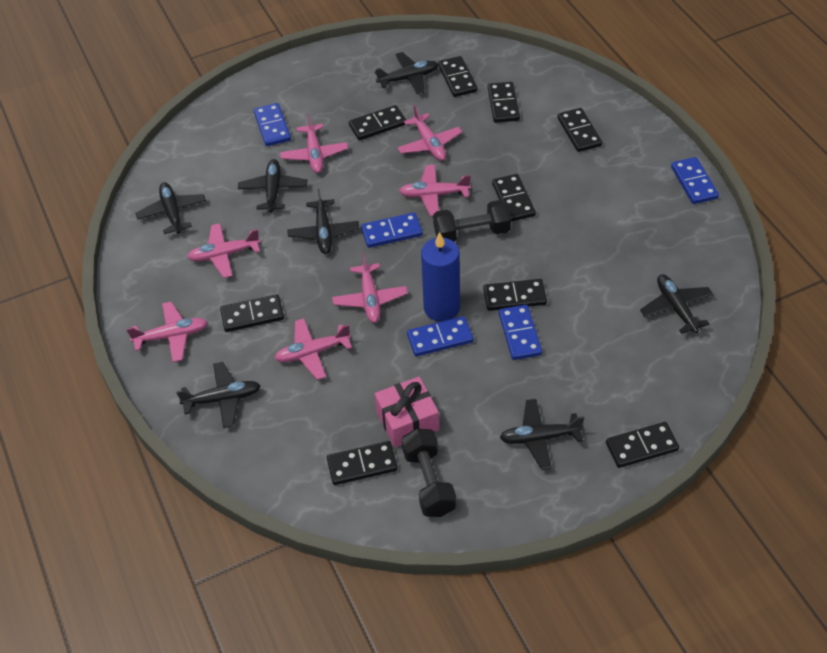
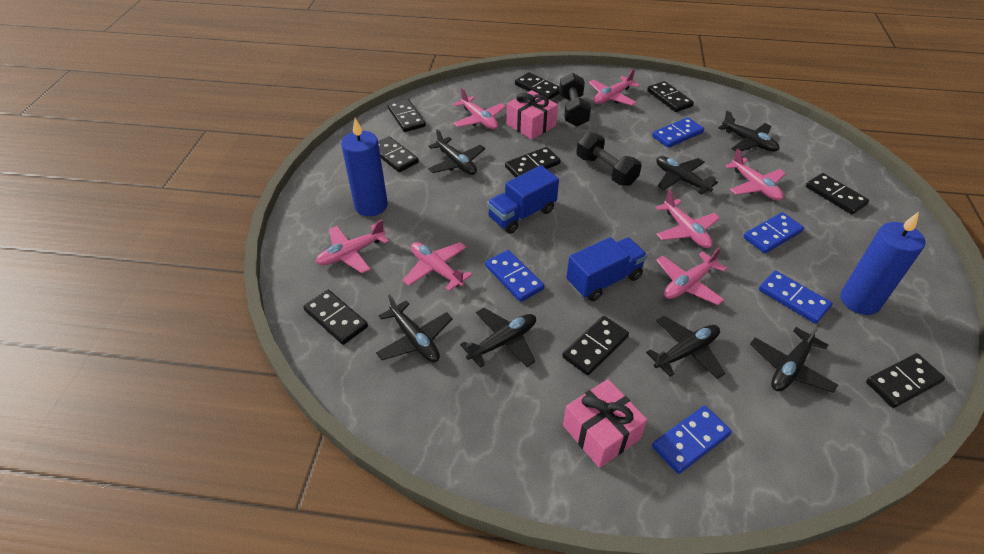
blue candle: 1 -> 2
blue truck: 0 -> 2
pink gift: 1 -> 2

